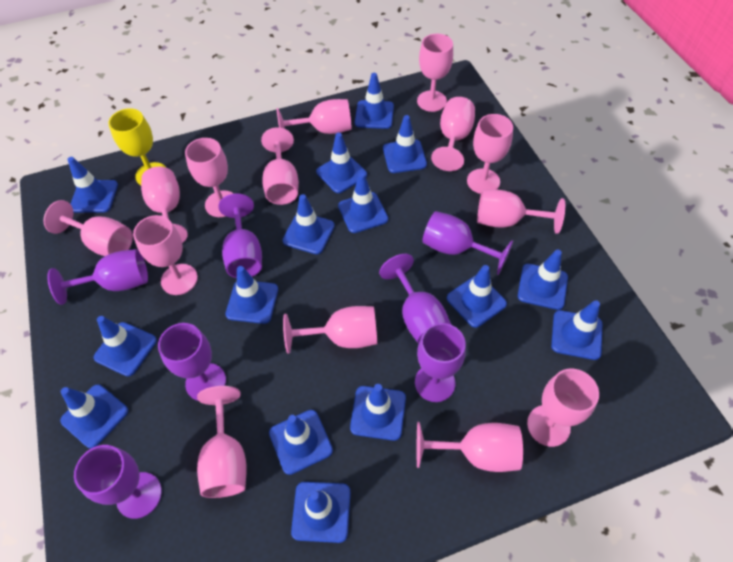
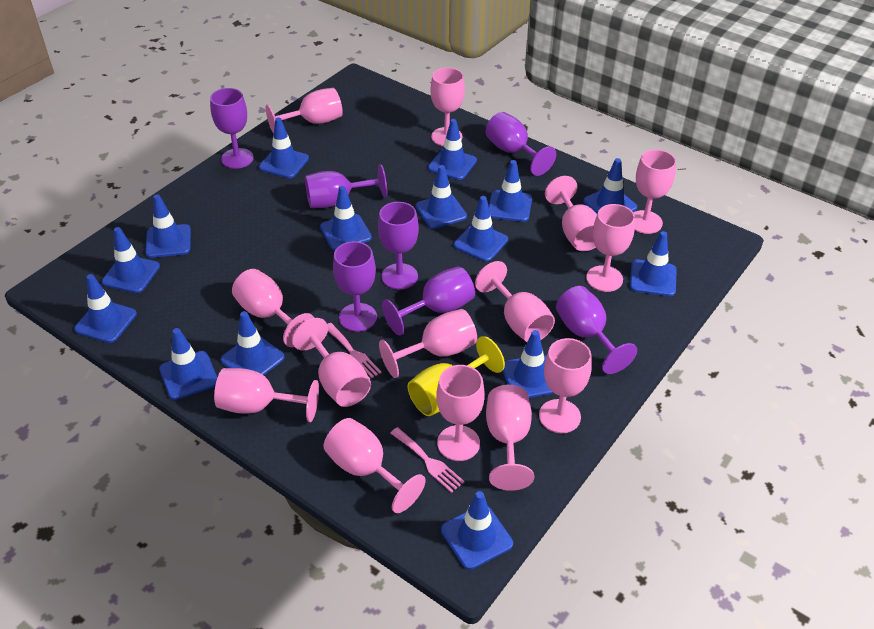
pink fork: 0 -> 2

